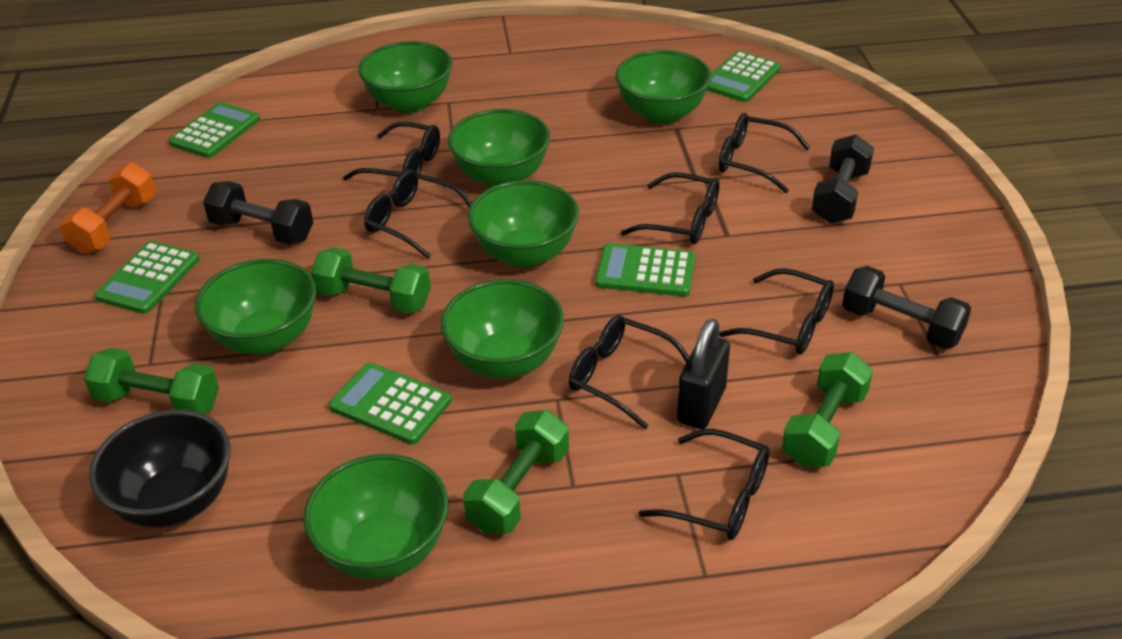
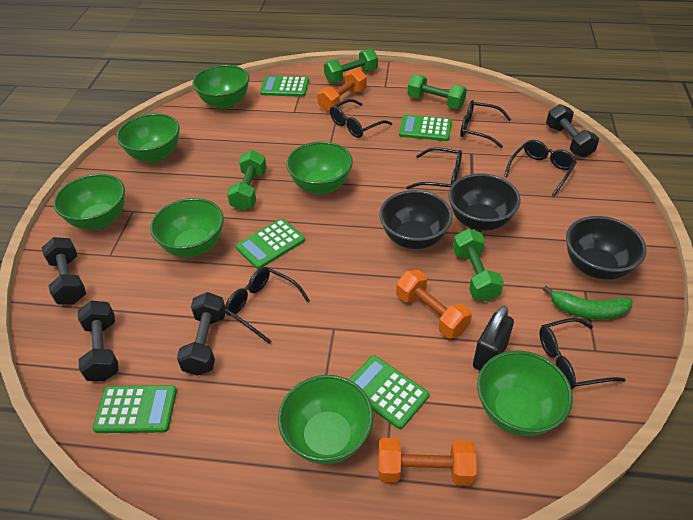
black bowl: 1 -> 3
black dumbbell: 3 -> 4
black glasses: 7 -> 6
green banana: 0 -> 1
orange dumbbell: 1 -> 3

